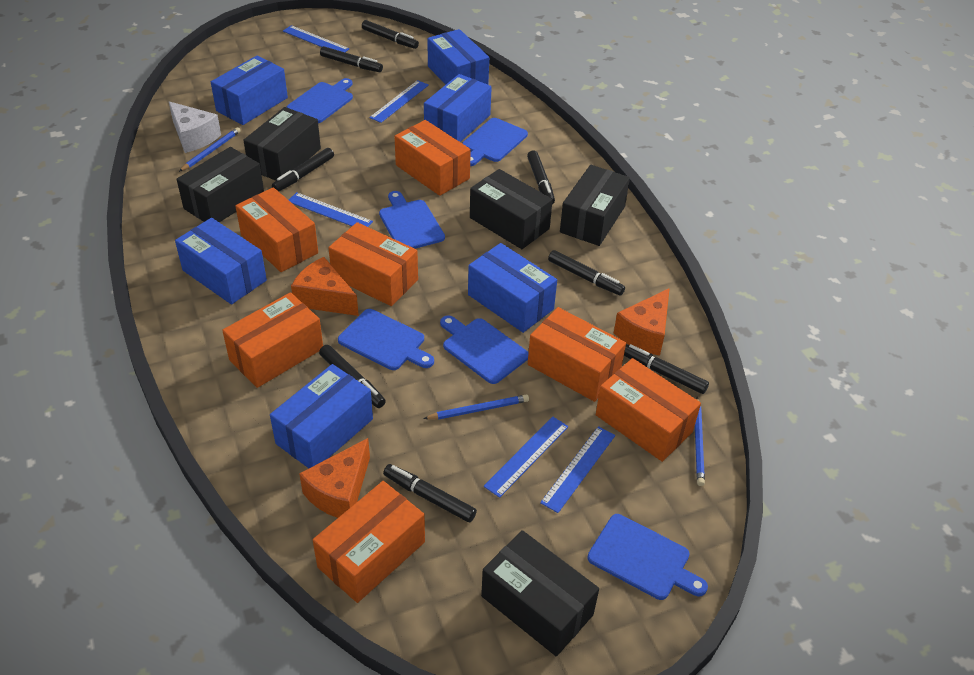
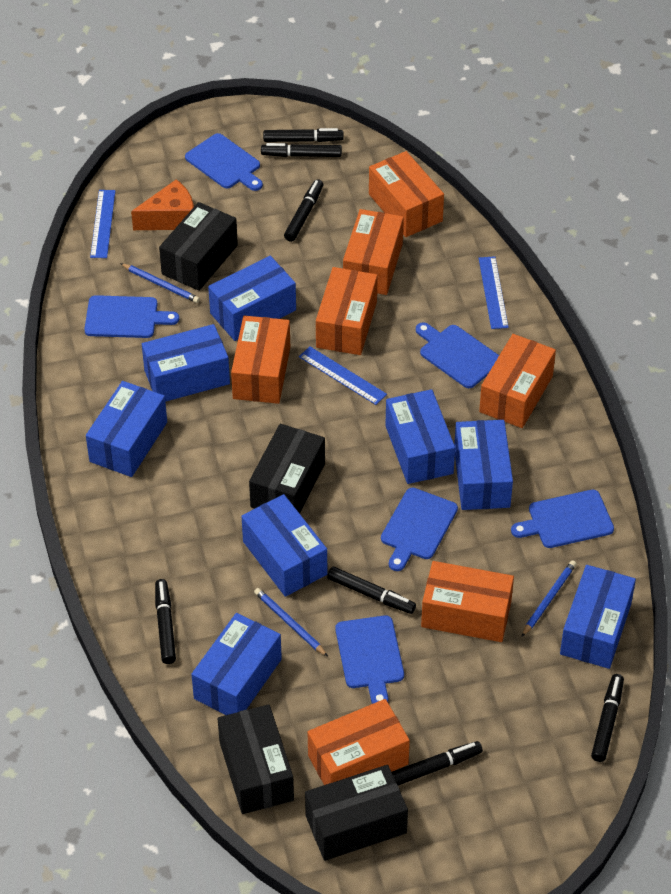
black box: 5 -> 4
black marker: 8 -> 7
blue box: 6 -> 8
blue ruler: 5 -> 3
orange cheese: 3 -> 1
white cheese: 1 -> 0

